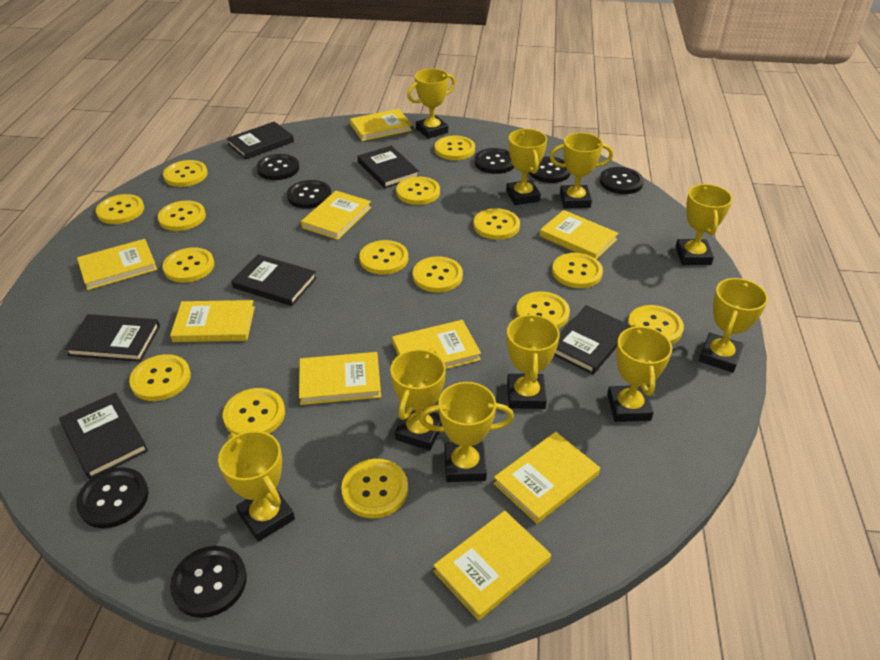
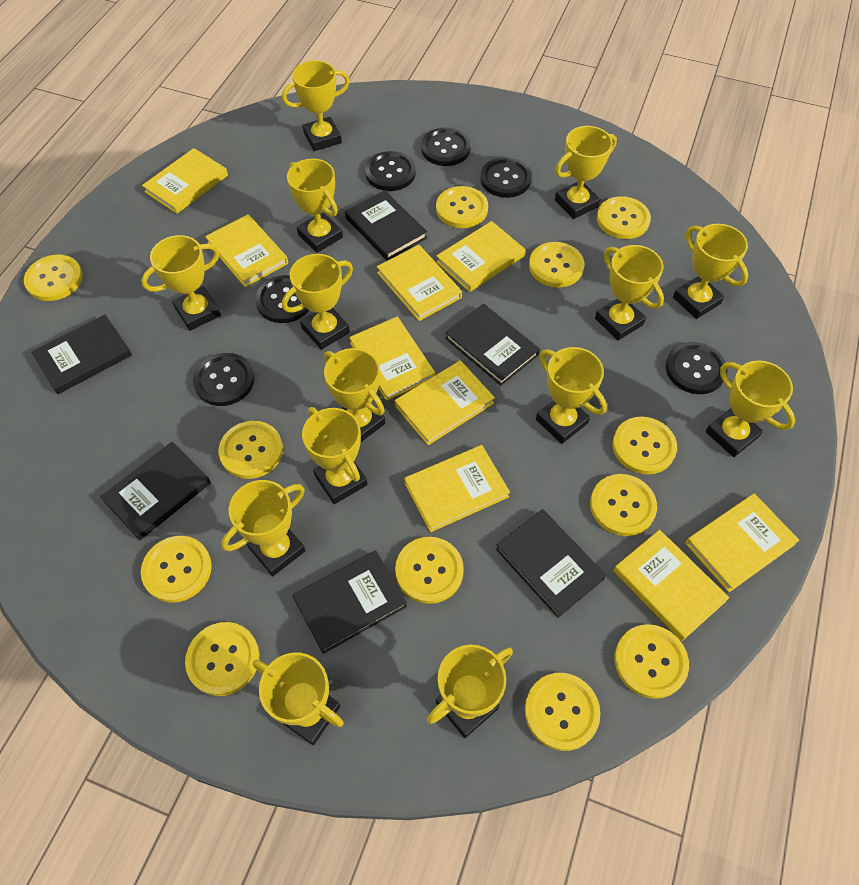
black button: 7 -> 6
yellow button: 15 -> 12
yellow trophy: 10 -> 14

